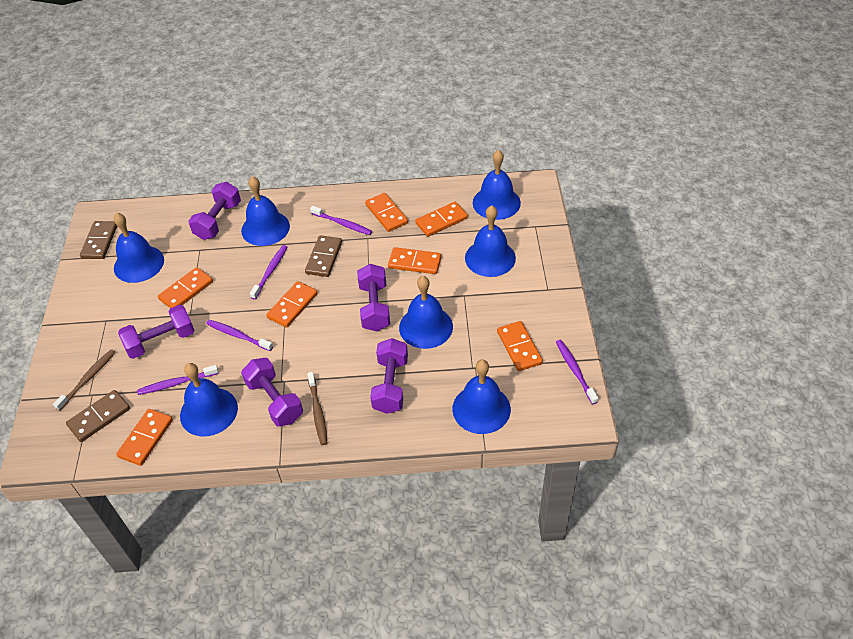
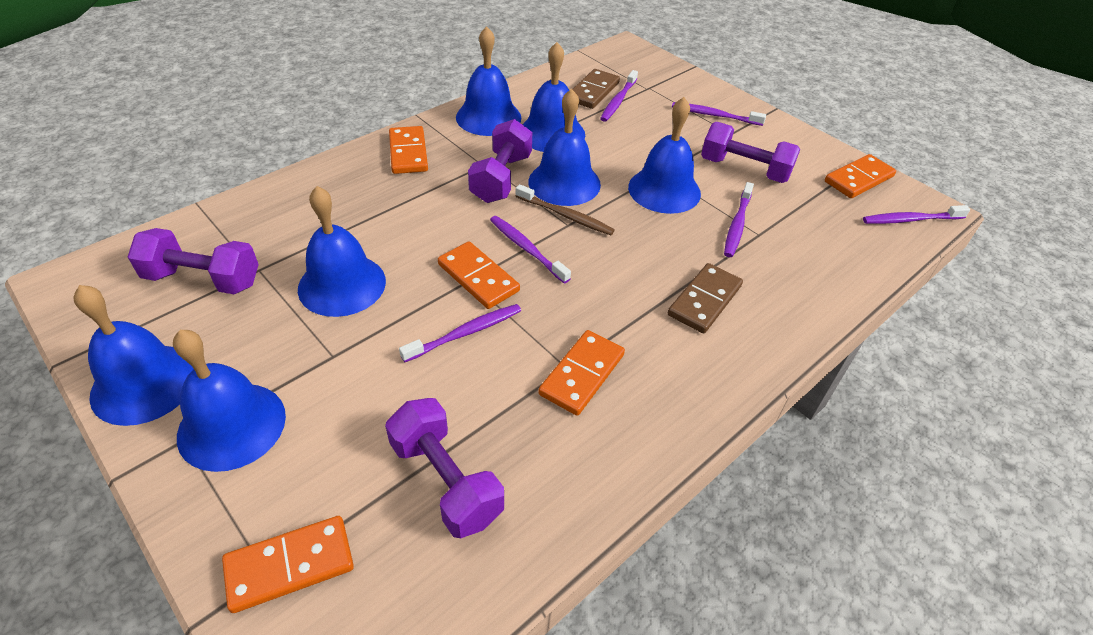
brown domino: 3 -> 2
brown toothbrush: 2 -> 1
orange domino: 7 -> 5
purple dumbbell: 5 -> 4
purple toothbrush: 5 -> 6

